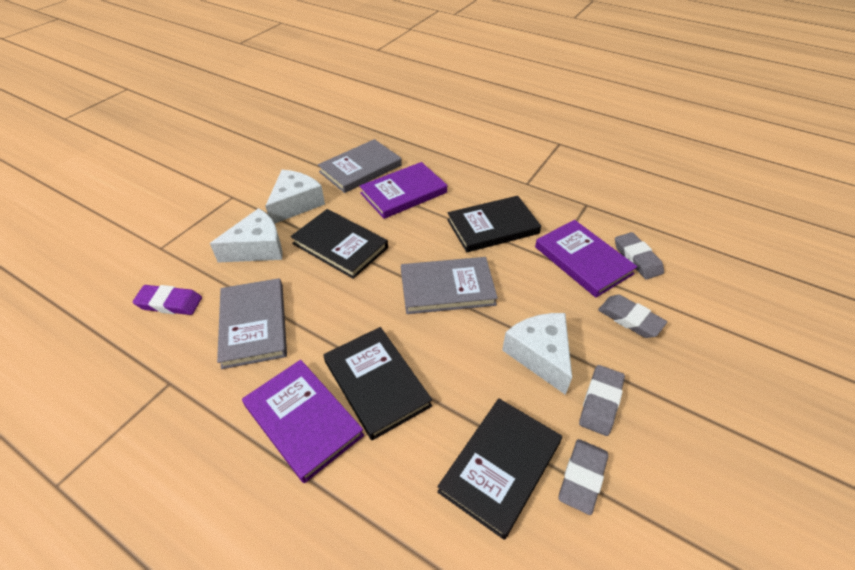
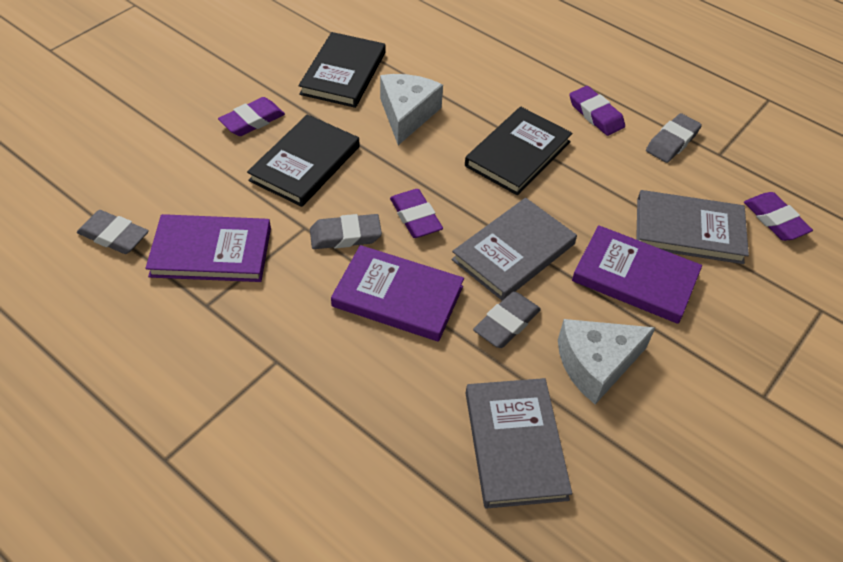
black book: 4 -> 3
purple eraser: 1 -> 4
white cheese: 3 -> 2

